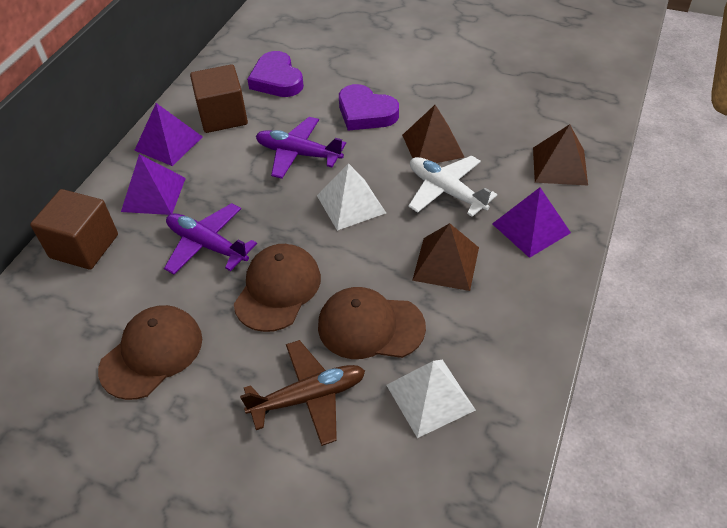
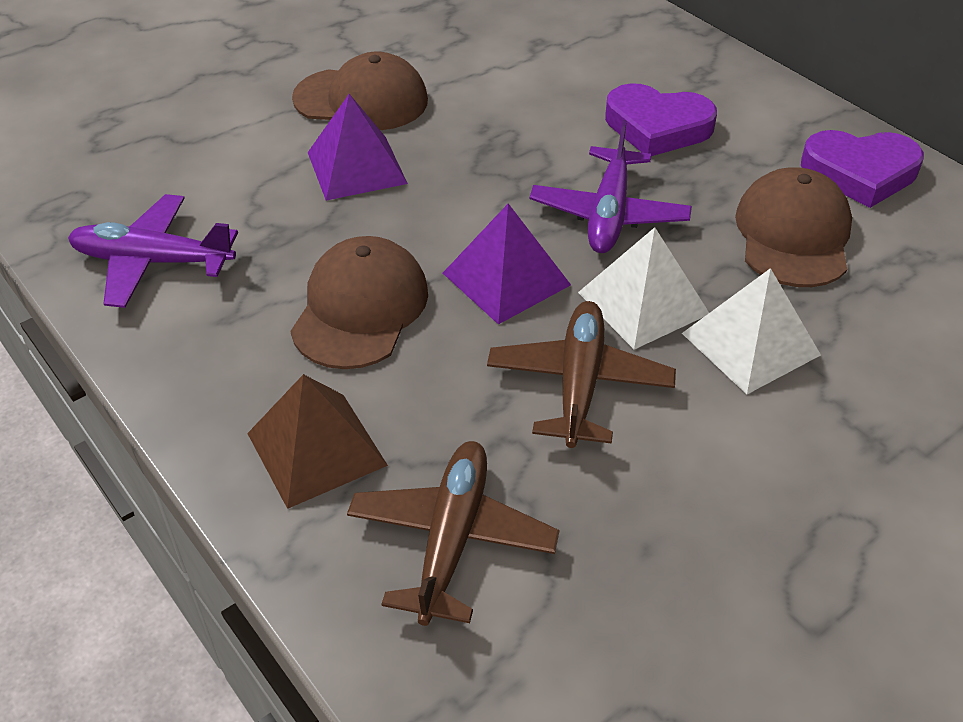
brown cube: 2 -> 0
brown plane: 1 -> 2
brown pyramid: 3 -> 1
purple pyramid: 3 -> 2
white plane: 1 -> 0

